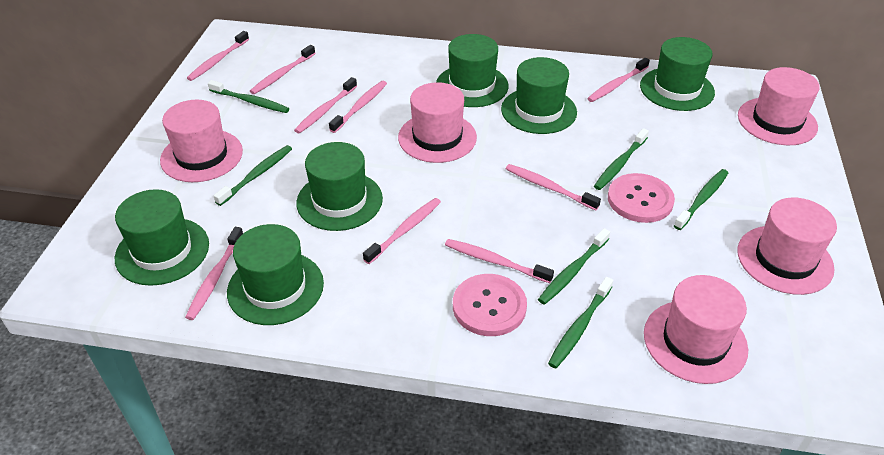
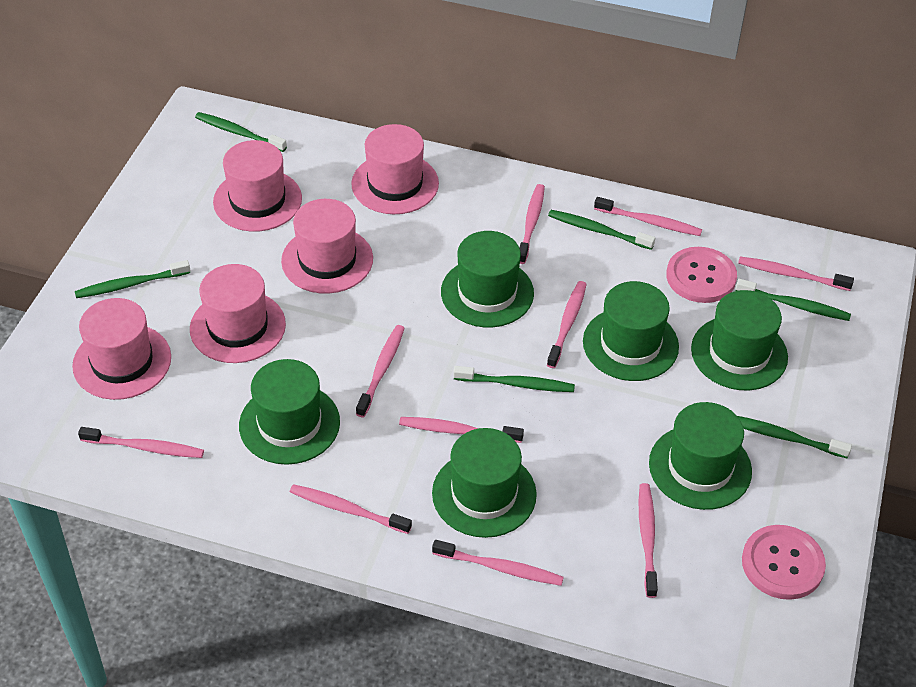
pink toothbrush: 9 -> 10

